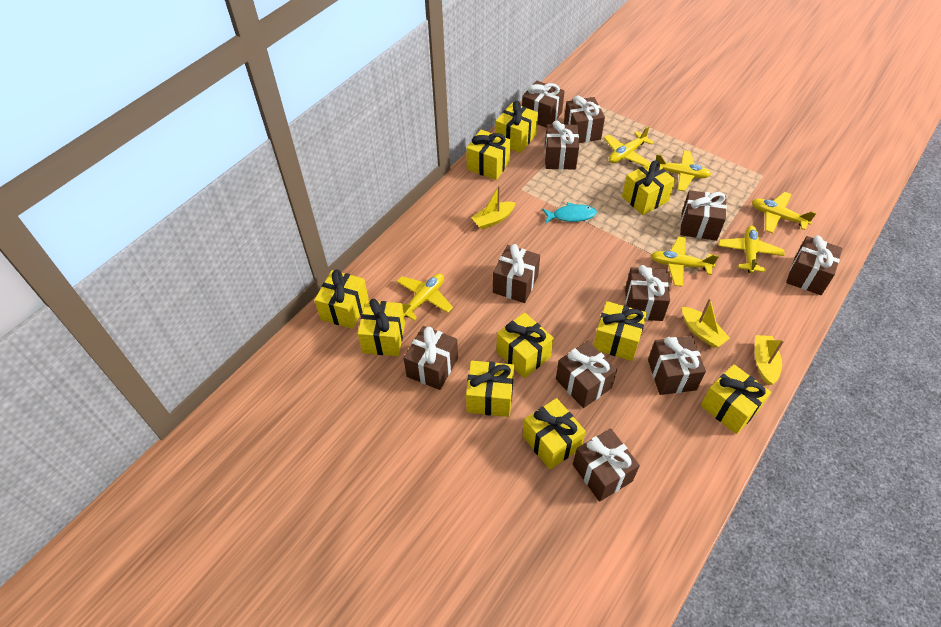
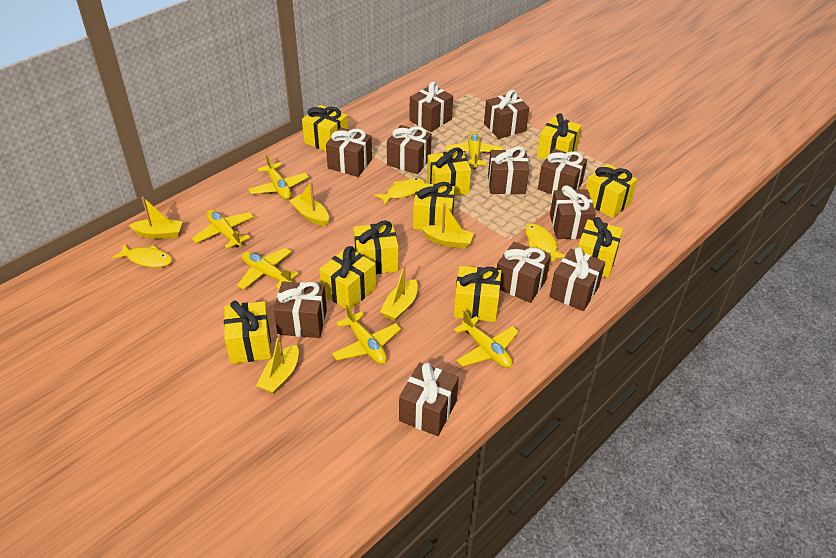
turquoise fish: 1 -> 0
yellow boat: 3 -> 5
yellow fish: 0 -> 3

